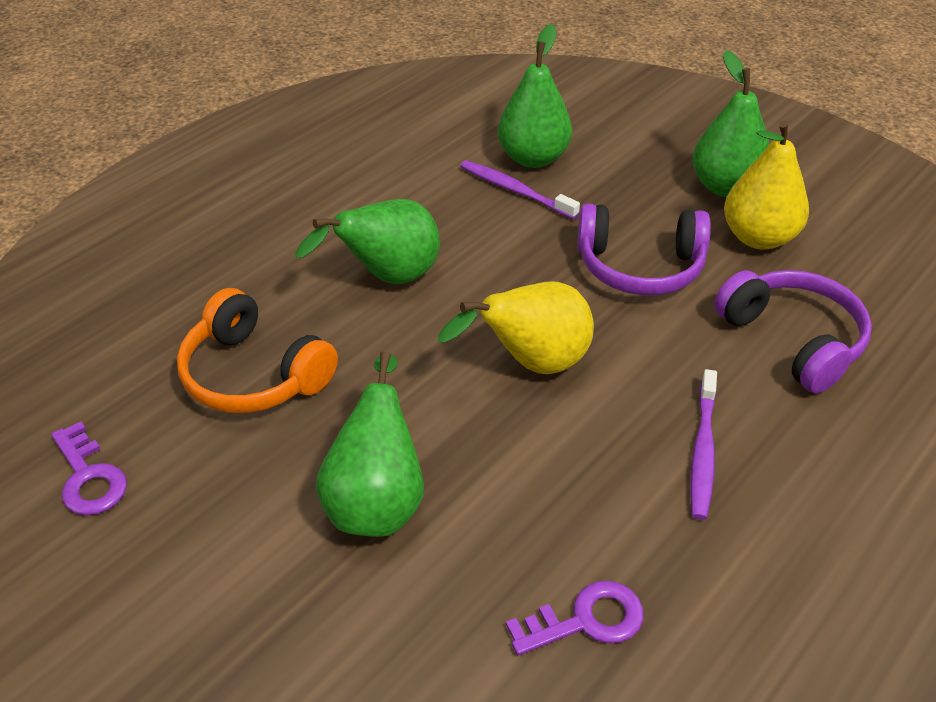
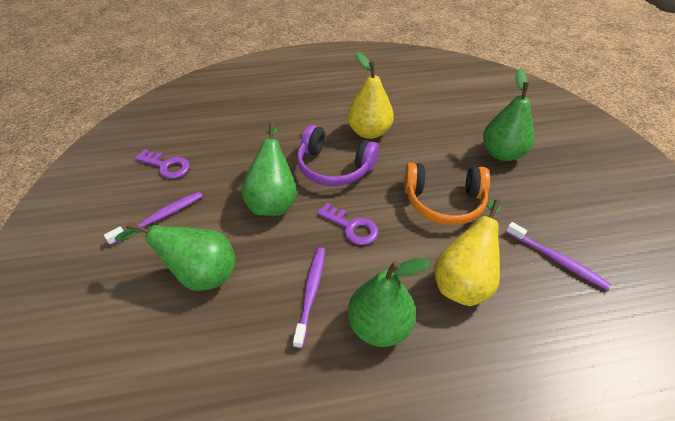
purple headphones: 2 -> 1
purple toothbrush: 2 -> 3

